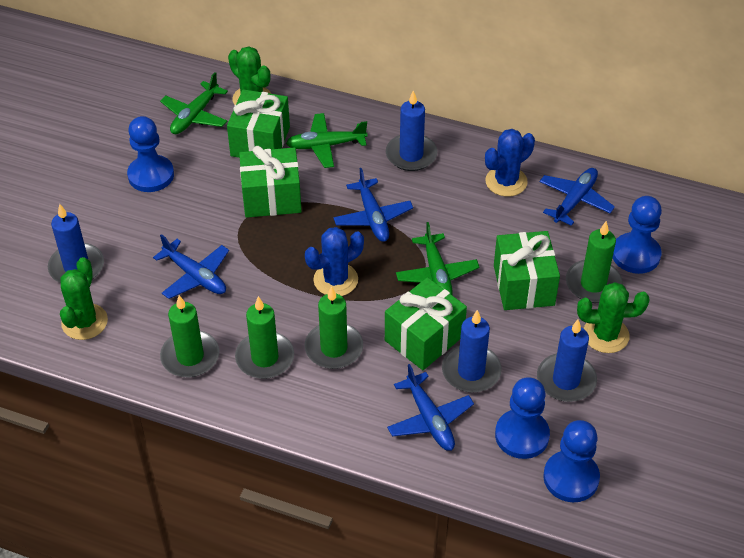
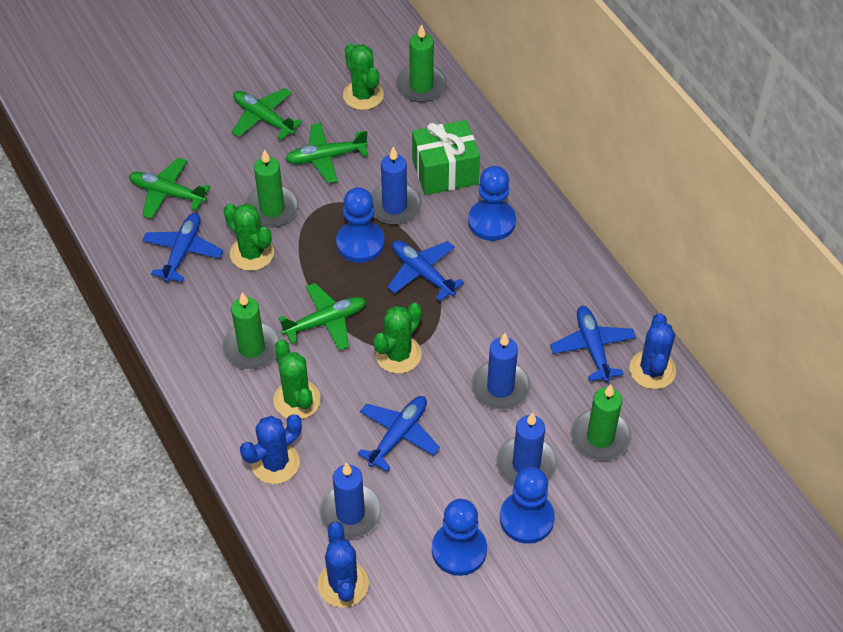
blue cactus: 2 -> 3
green cactus: 3 -> 4
green gift: 4 -> 1
green plane: 3 -> 4

